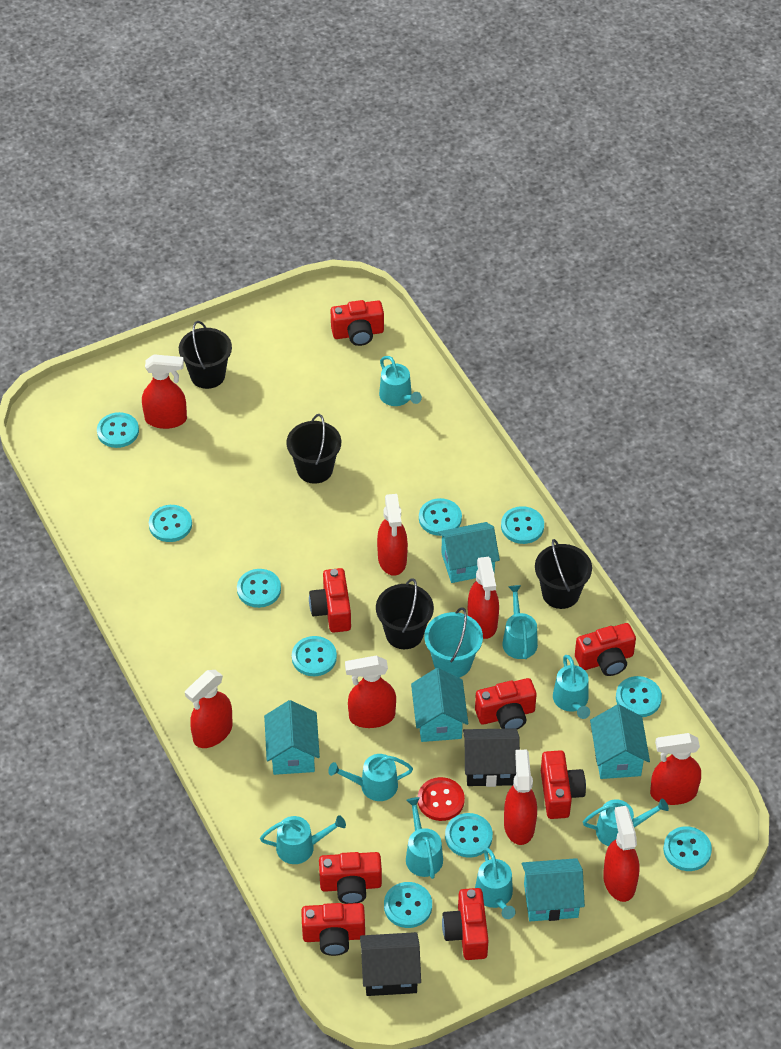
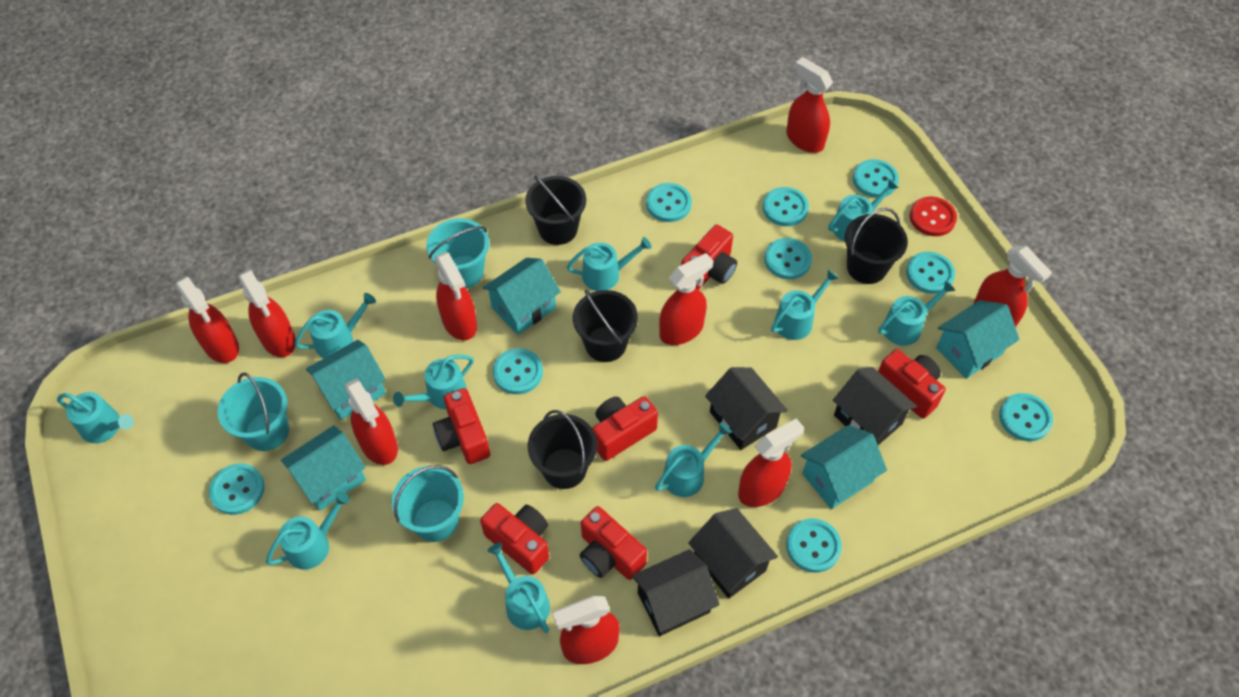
black house: 2 -> 4
red camera: 8 -> 6
red spray bottle: 8 -> 9
turquoise bucket: 1 -> 3
turquoise button: 10 -> 9
turquoise watering can: 8 -> 10

